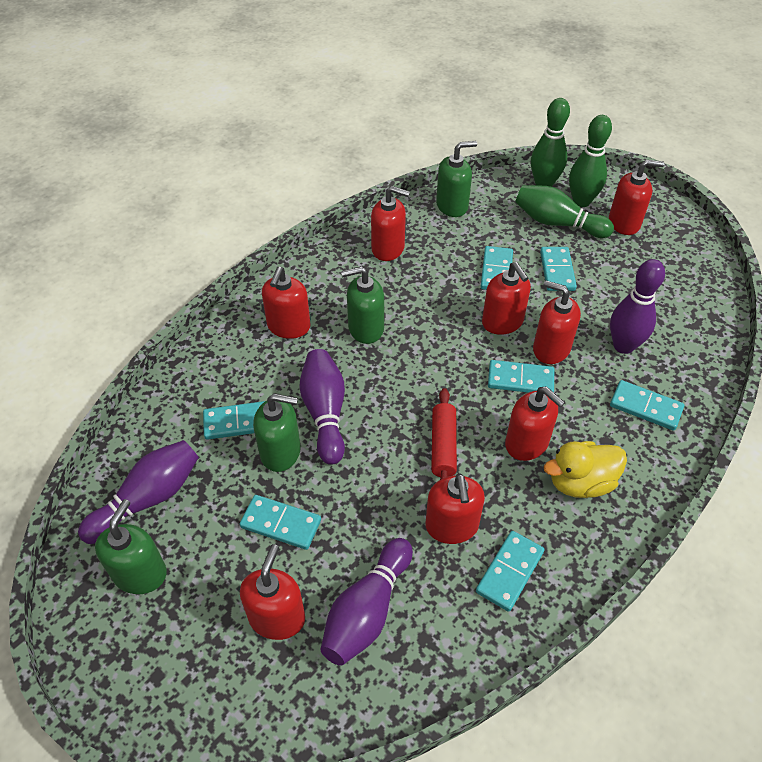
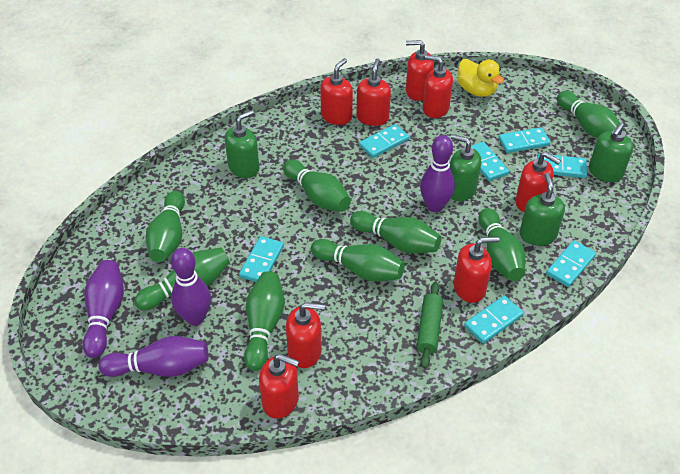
green bowling pin: 3 -> 8
green rolling pin: 0 -> 1
red rolling pin: 1 -> 0

